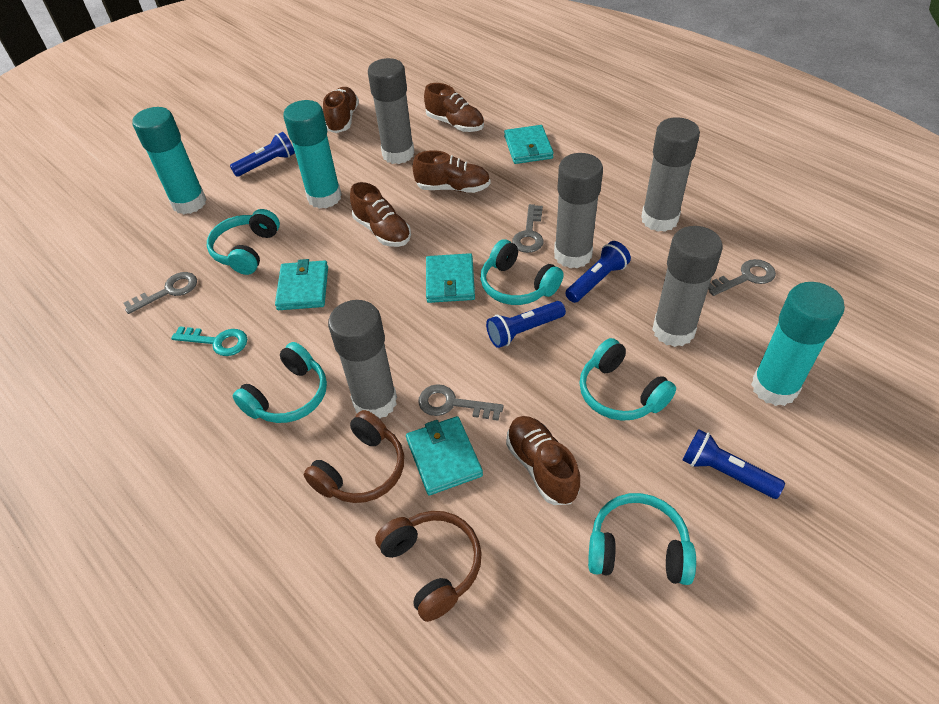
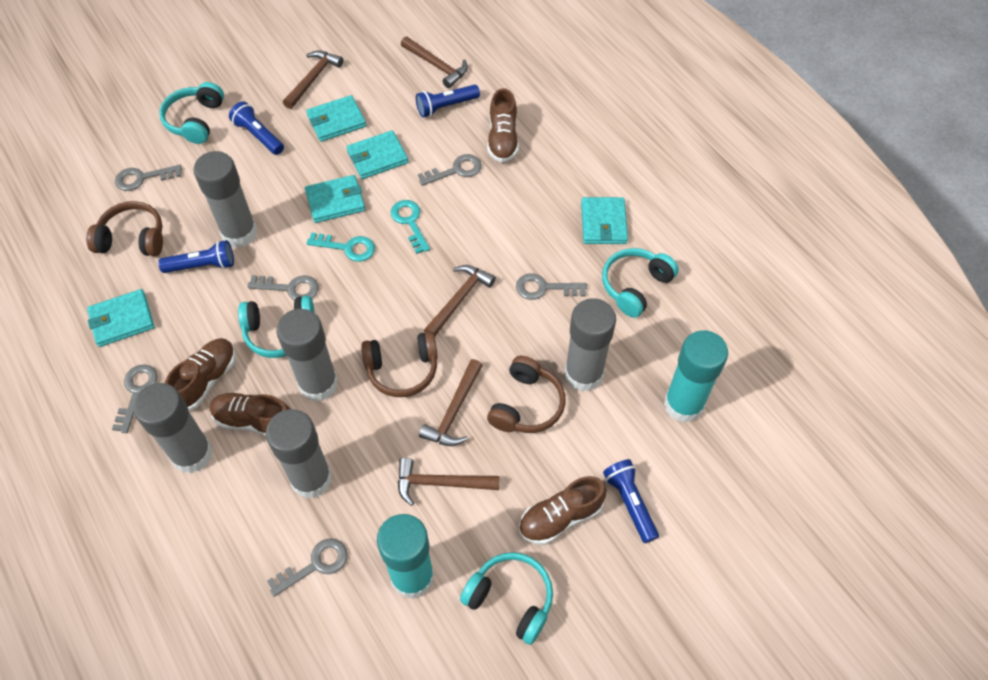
brown hammer: 0 -> 5
brown headphones: 2 -> 3
brown shoe: 5 -> 4
grey key: 4 -> 6
turquoise glue stick: 3 -> 2
turquoise headphones: 5 -> 4
turquoise key: 1 -> 2
turquoise wallet: 4 -> 5

